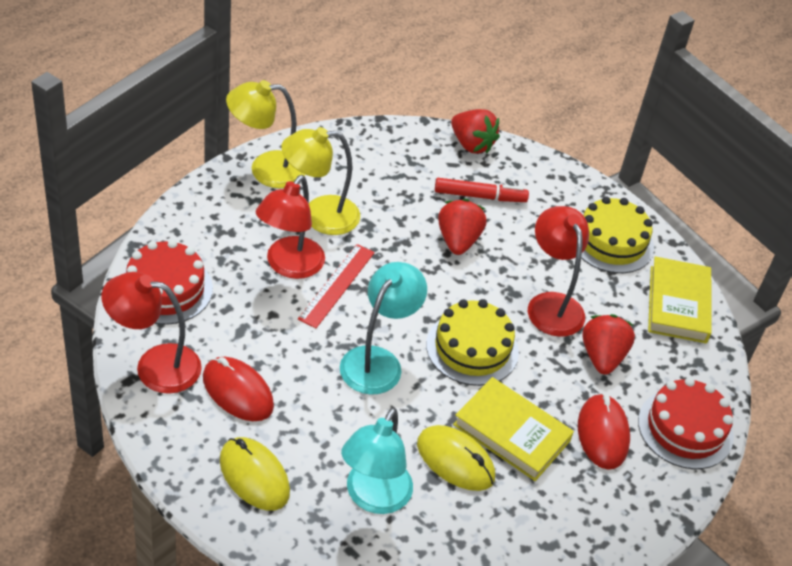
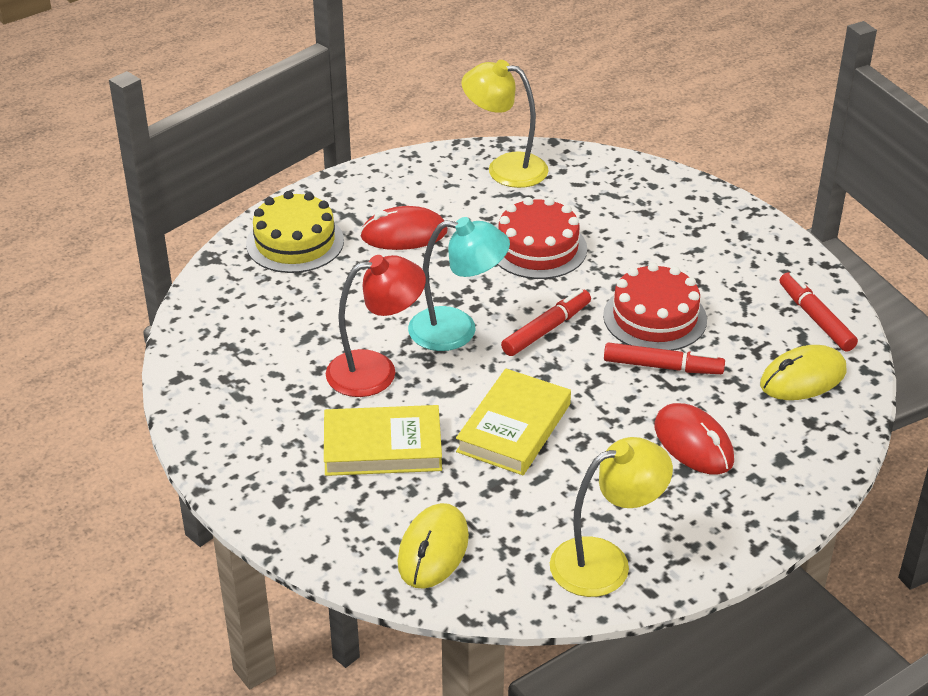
red lamp: 3 -> 1
red marker: 1 -> 3
red ruler: 1 -> 0
red strawberry: 3 -> 0
turquoise lamp: 2 -> 1
yellow cake: 2 -> 1

